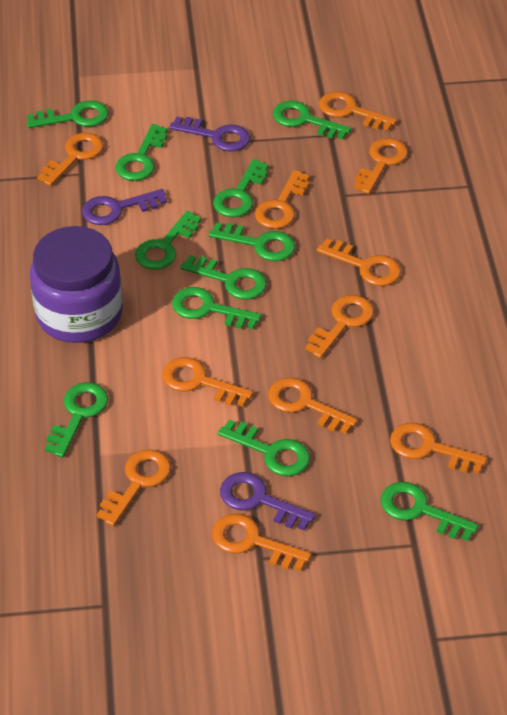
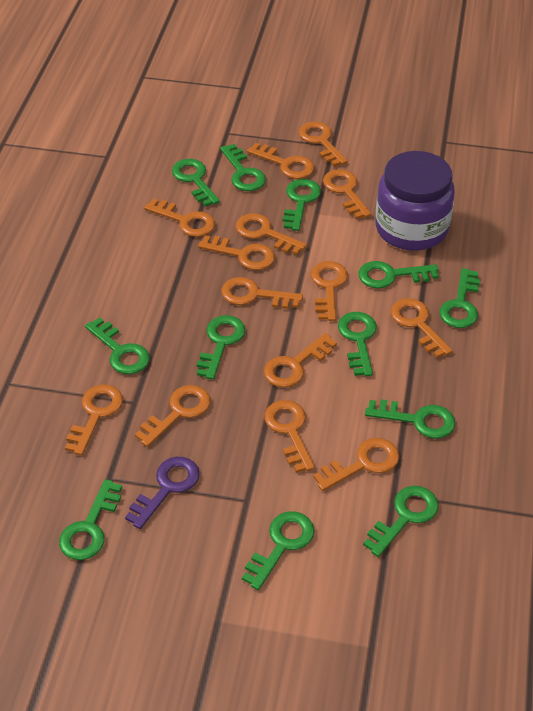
green key: 11 -> 12
orange key: 11 -> 14
purple key: 3 -> 1

